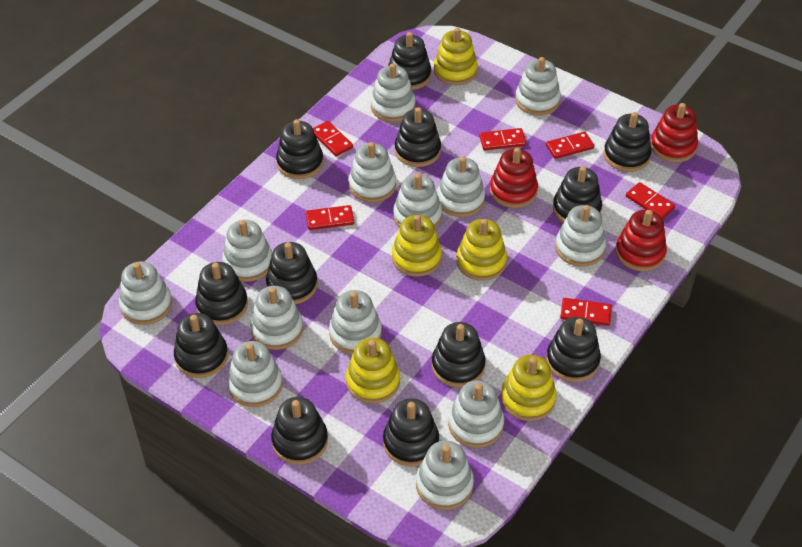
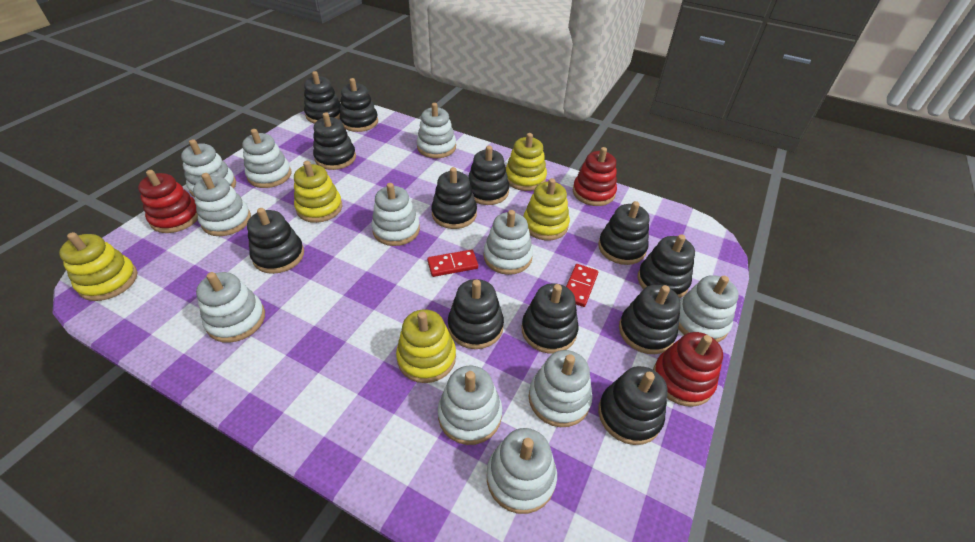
red domino: 6 -> 2
white stacking toy: 13 -> 11

